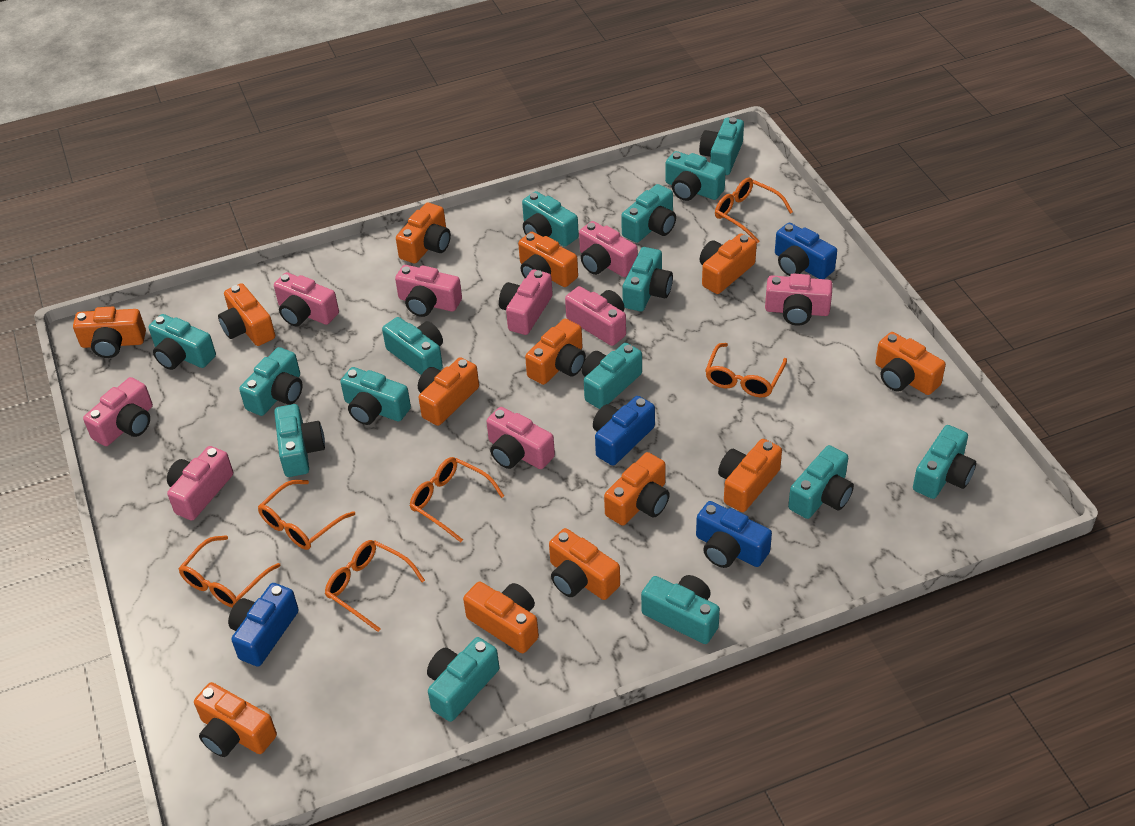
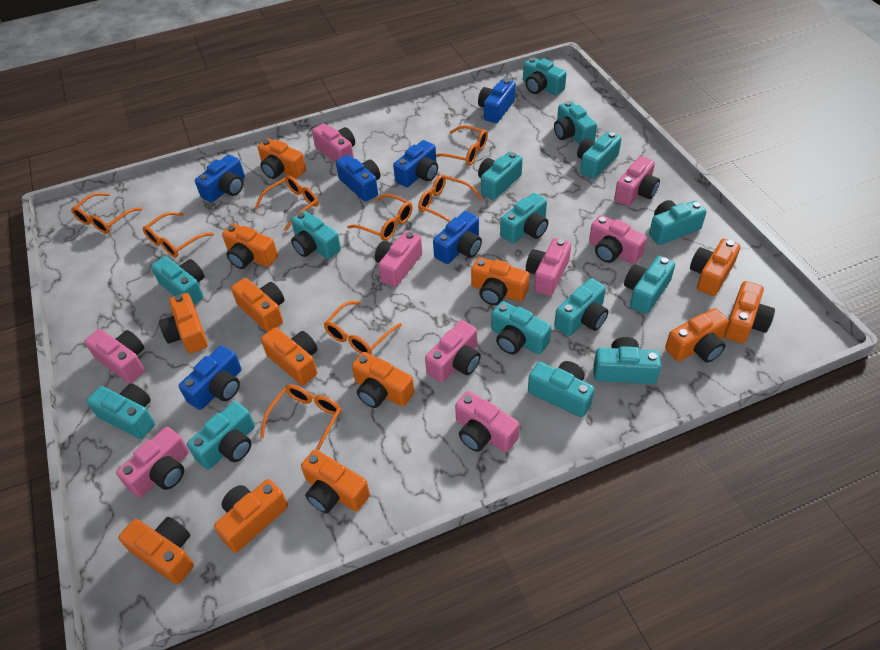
blue camera: 4 -> 6
orange glasses: 6 -> 8

